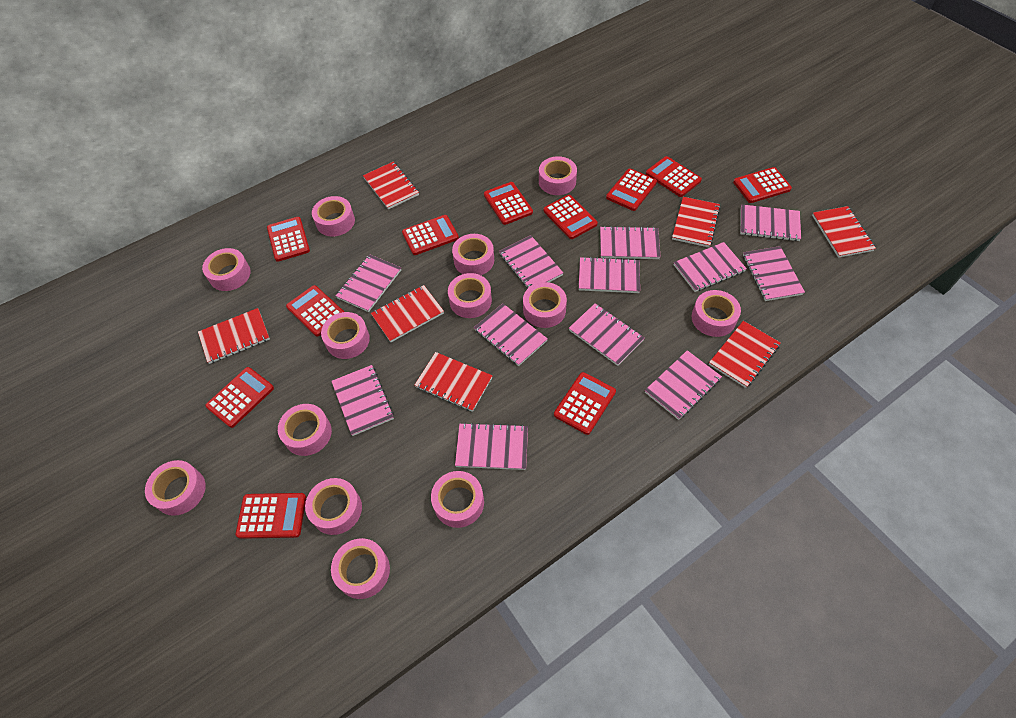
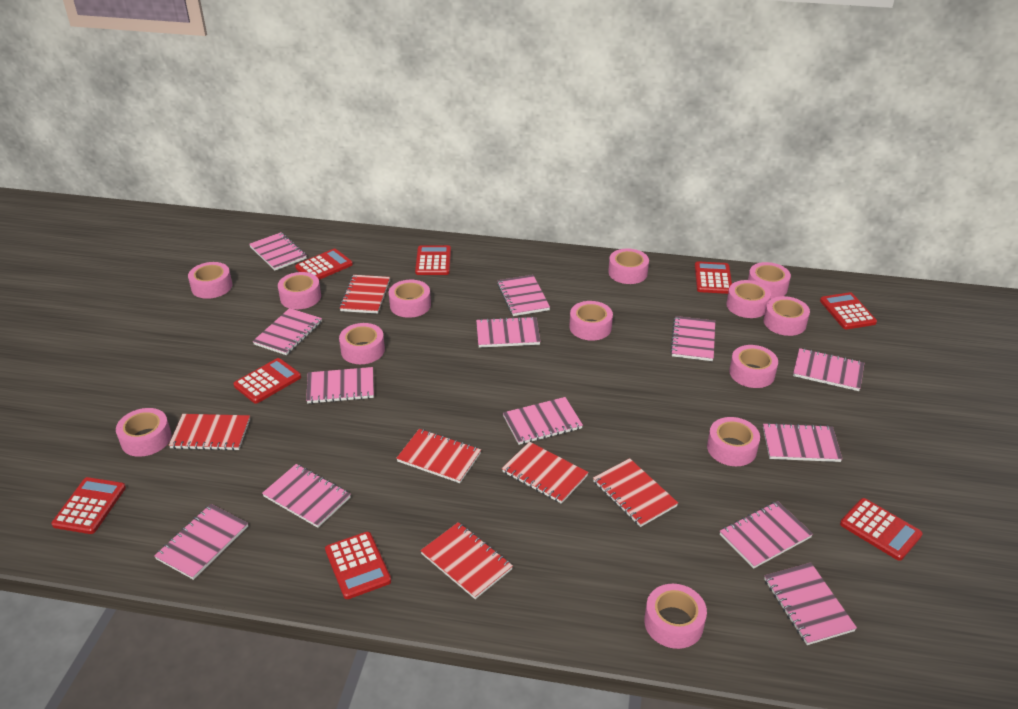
pink notebook: 12 -> 13
red calculator: 11 -> 8
red notebook: 7 -> 6

